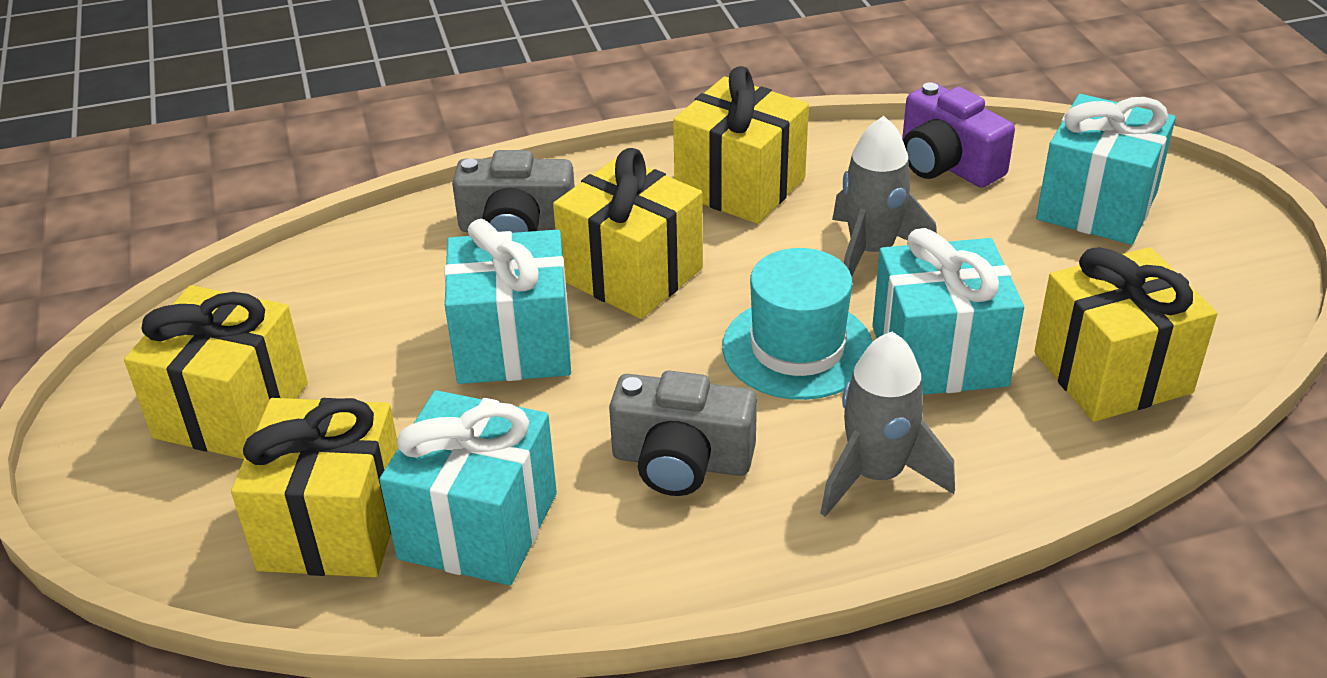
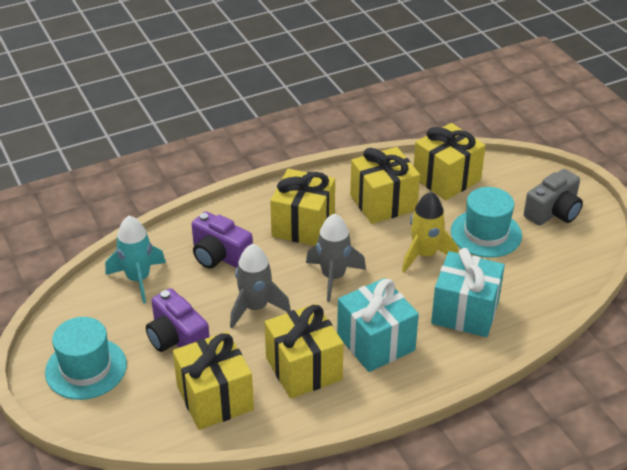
grey camera: 2 -> 1
purple camera: 1 -> 2
turquoise gift: 4 -> 2
turquoise hat: 1 -> 2
turquoise rocket: 0 -> 1
yellow rocket: 0 -> 1

